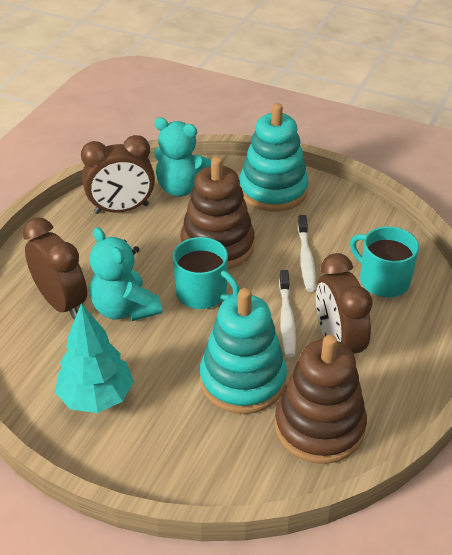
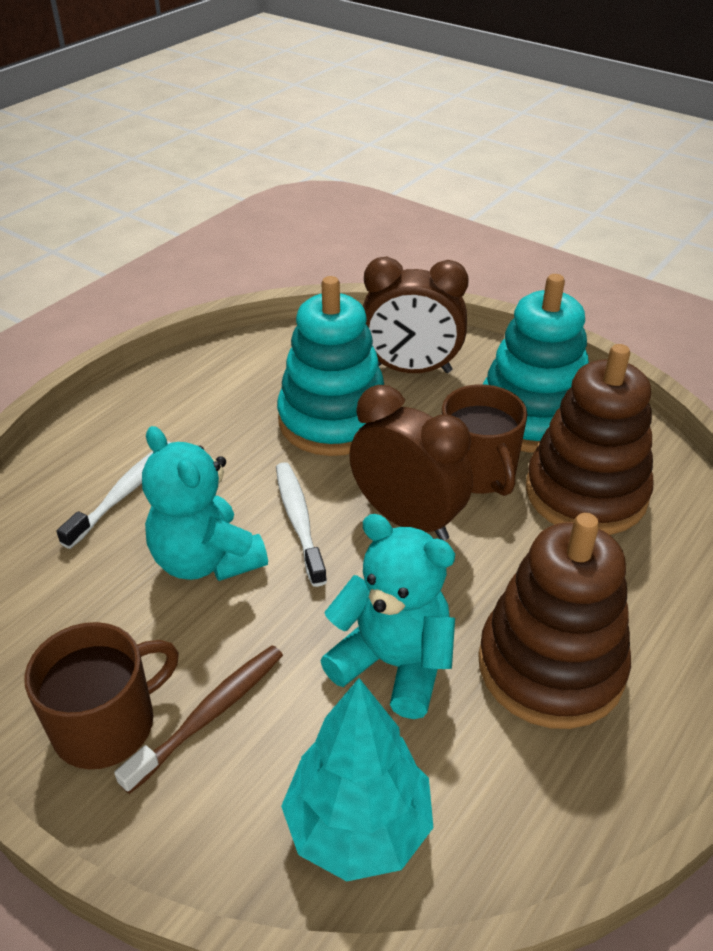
brown clock: 3 -> 2
brown mug: 0 -> 2
brown toothbrush: 0 -> 1
turquoise mug: 2 -> 0

